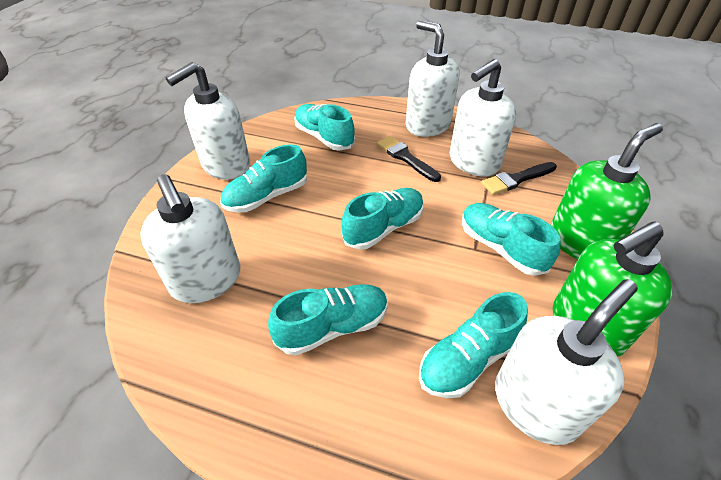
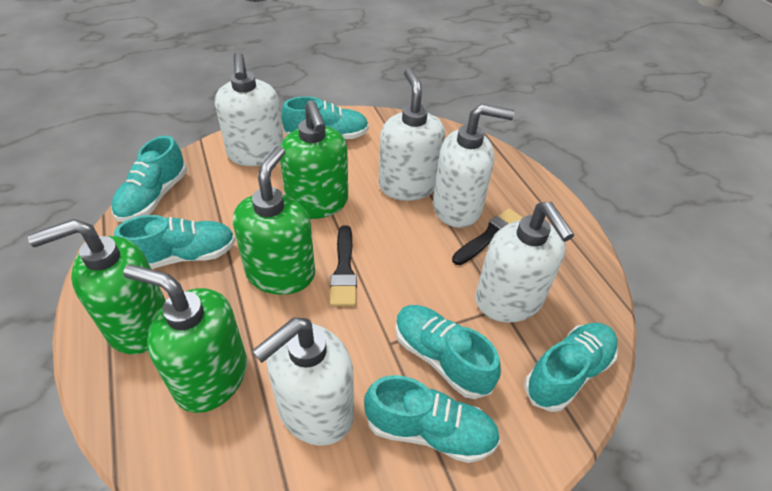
green soap dispenser: 2 -> 4

